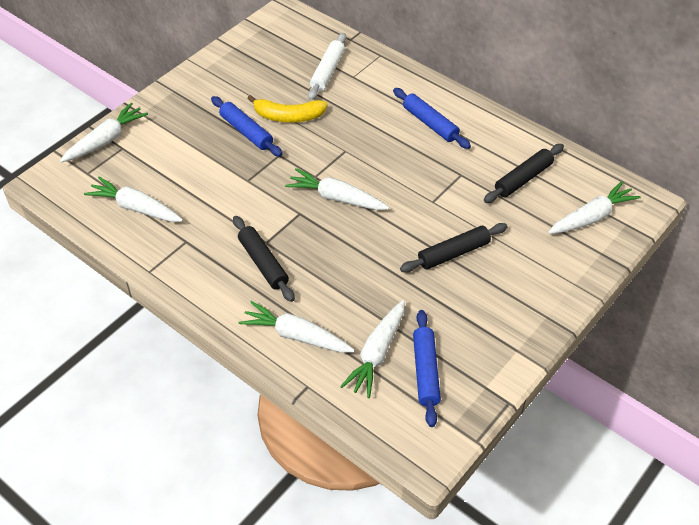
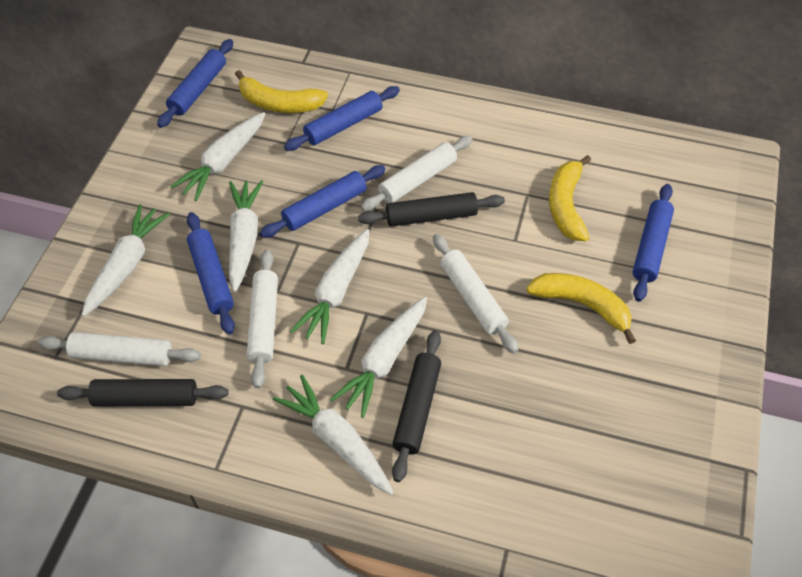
blue rolling pin: 3 -> 5
white rolling pin: 1 -> 4
yellow banana: 1 -> 3

